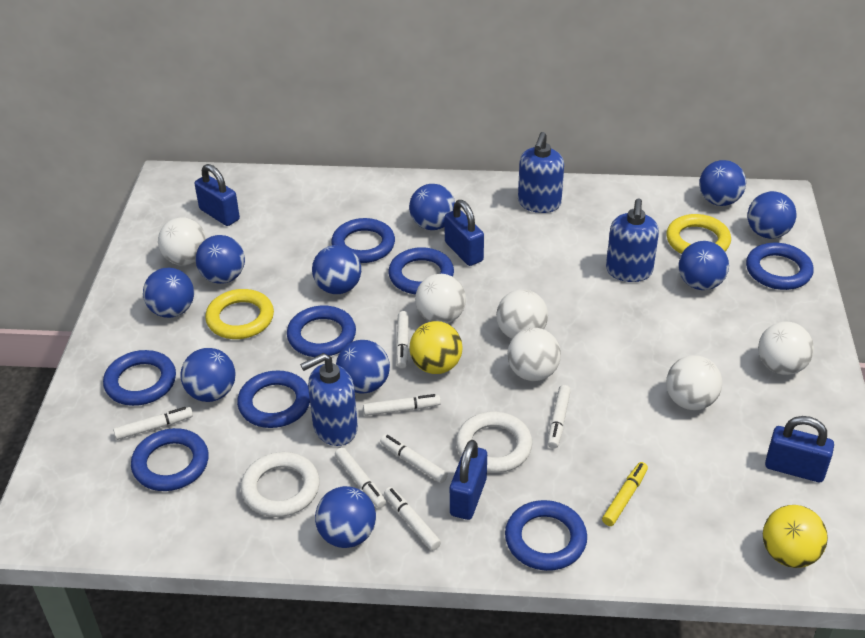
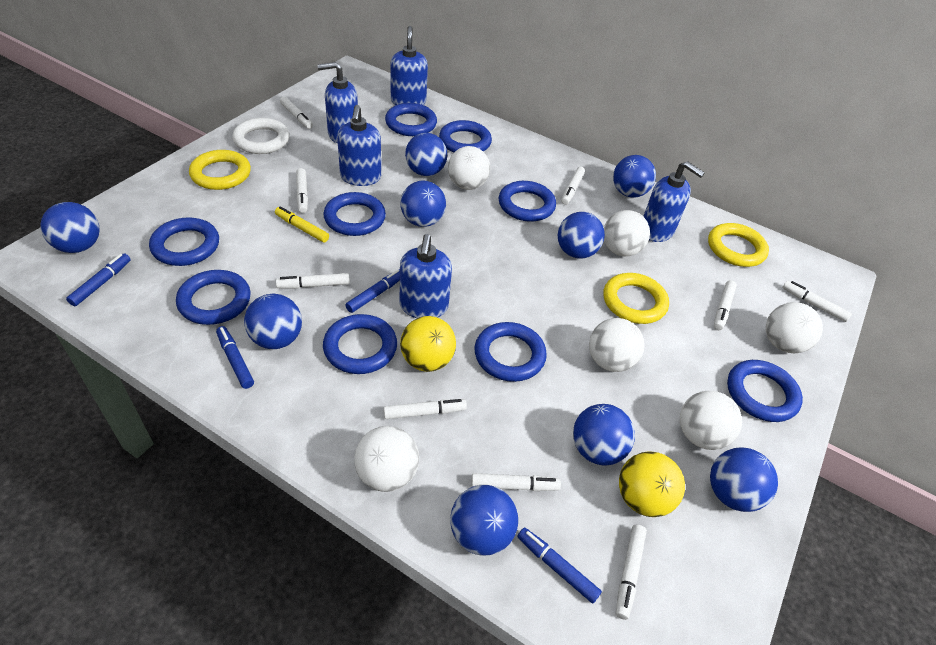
blue ball: 10 -> 9
blue marker: 0 -> 4
blue padlock: 4 -> 0
blue ring: 8 -> 9
blue soap dispenser: 3 -> 5
white marker: 7 -> 9
white ring: 2 -> 1
yellow ring: 2 -> 3

